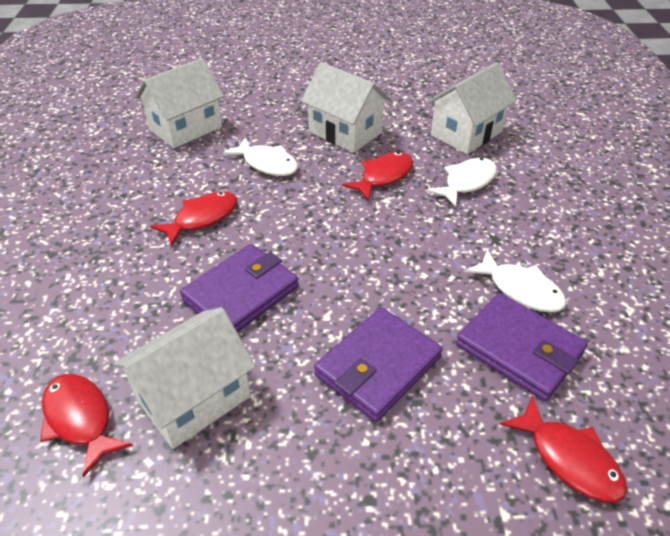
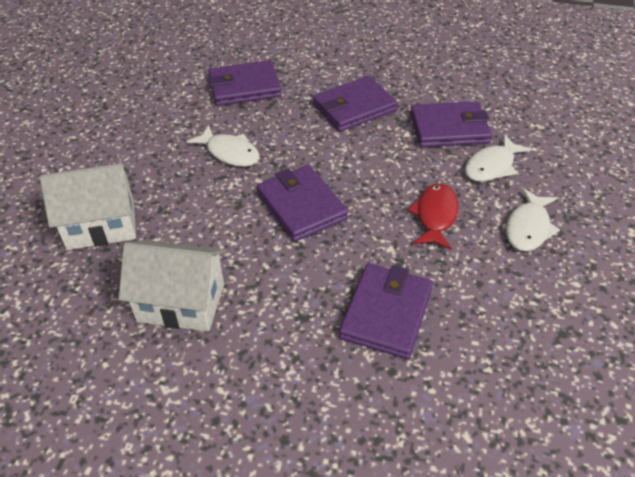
purple wallet: 3 -> 5
red fish: 4 -> 1
white house: 4 -> 2

